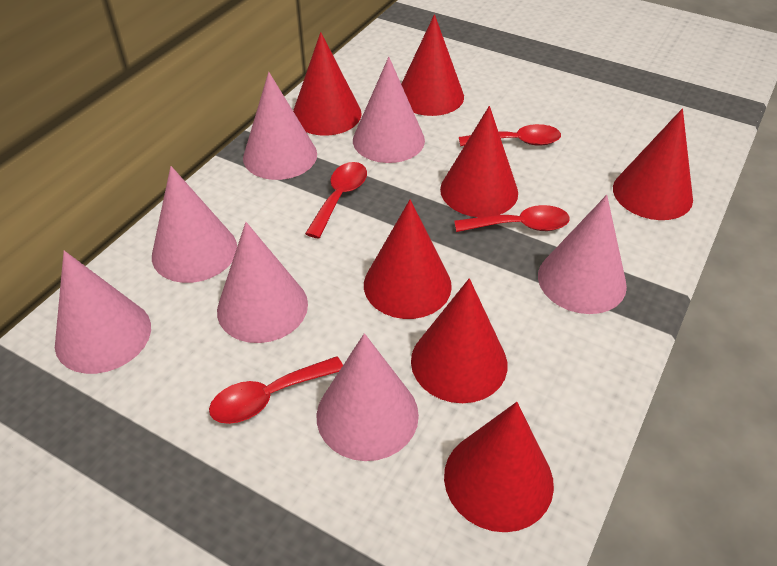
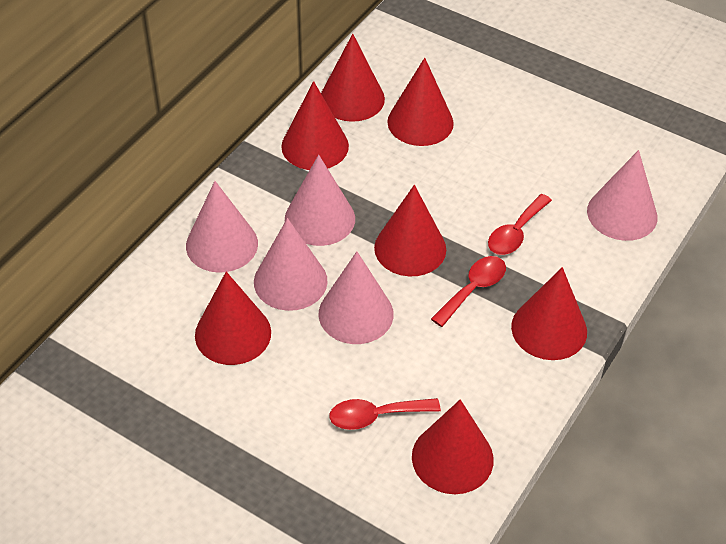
pink cone: 7 -> 5
red spoon: 4 -> 3

